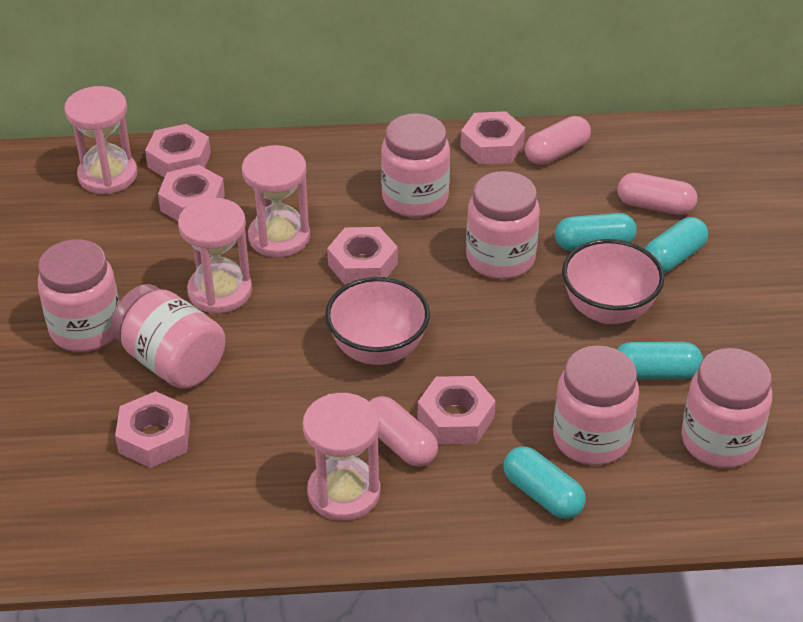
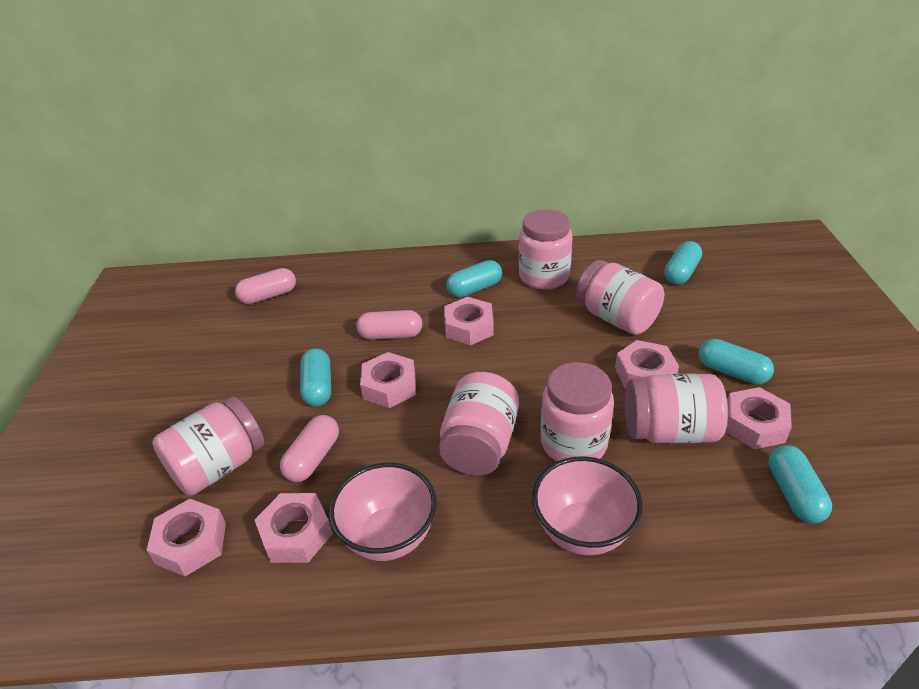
pink hourglass: 4 -> 0
turquoise capsule: 4 -> 5

